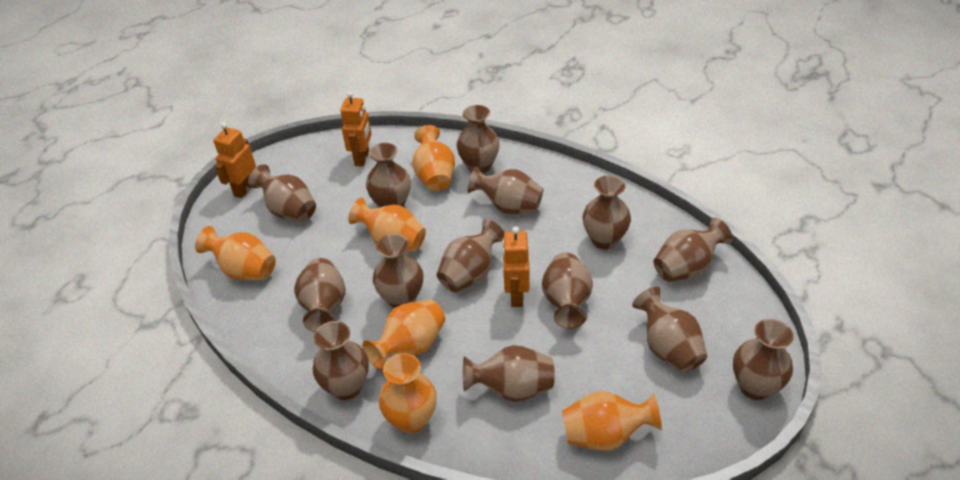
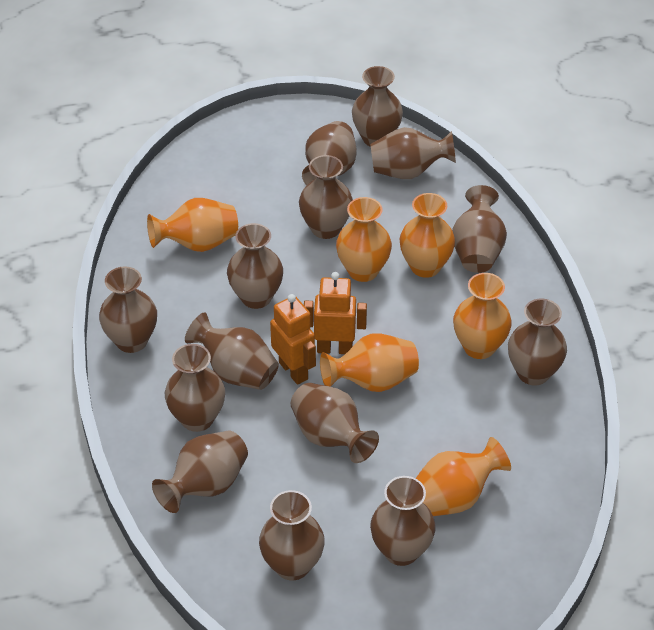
orange robot: 3 -> 2

